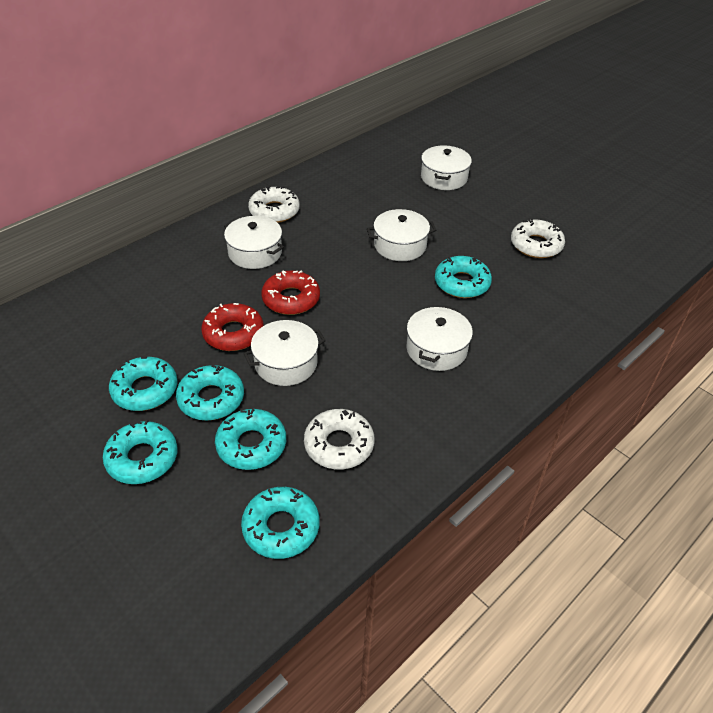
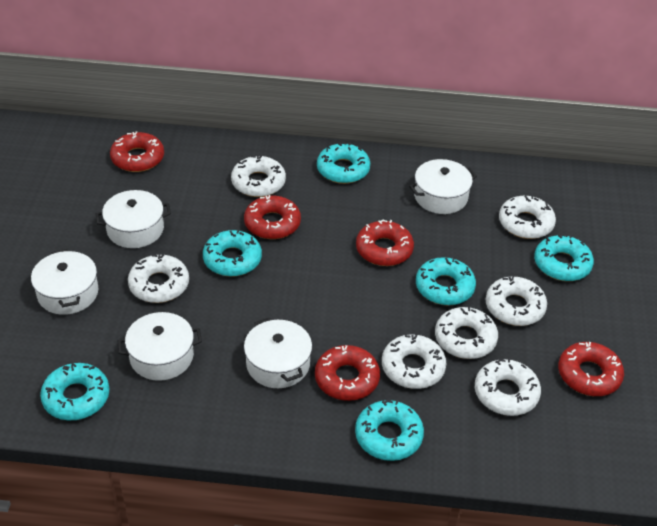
red donut: 2 -> 5
white donut: 3 -> 7

